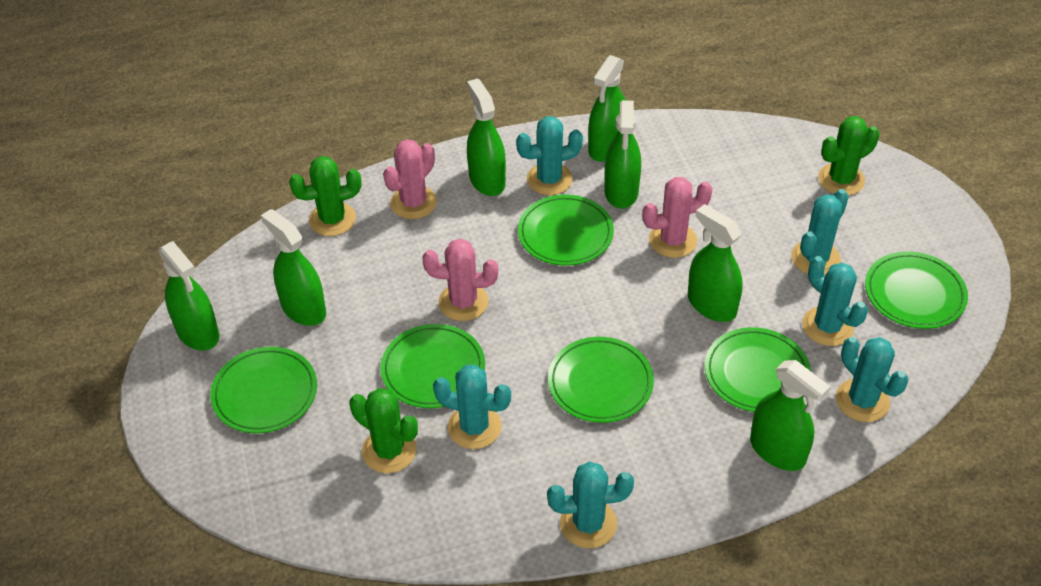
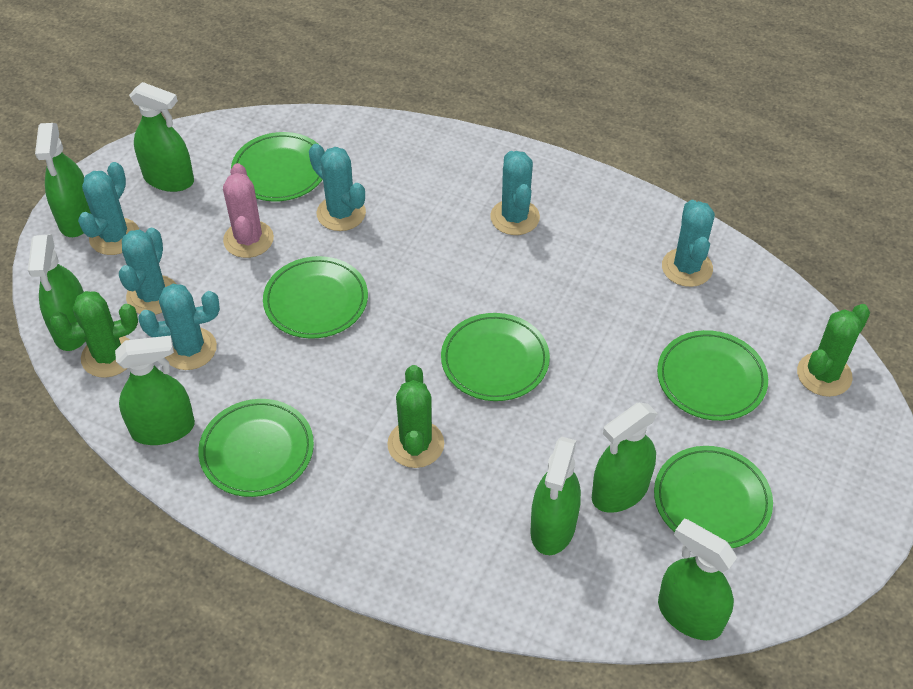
pink cactus: 3 -> 1

